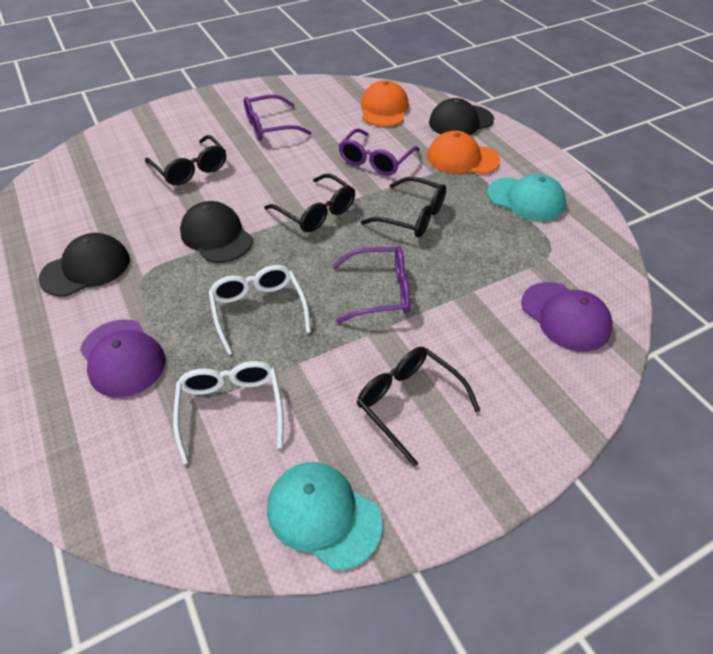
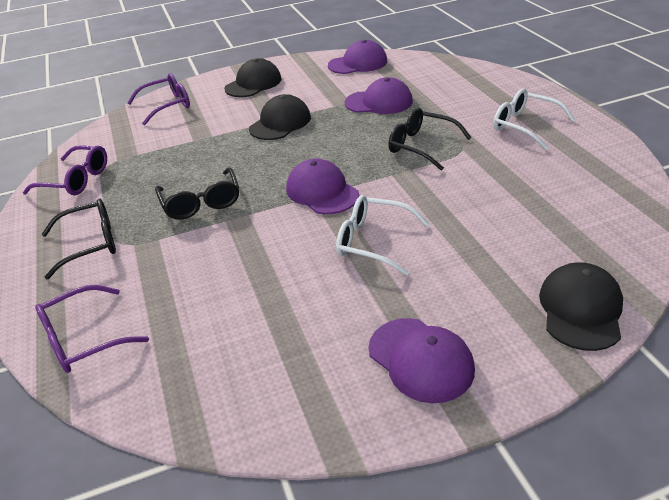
black glasses: 4 -> 3
orange cap: 2 -> 0
purple cap: 2 -> 4
turquoise cap: 2 -> 0

